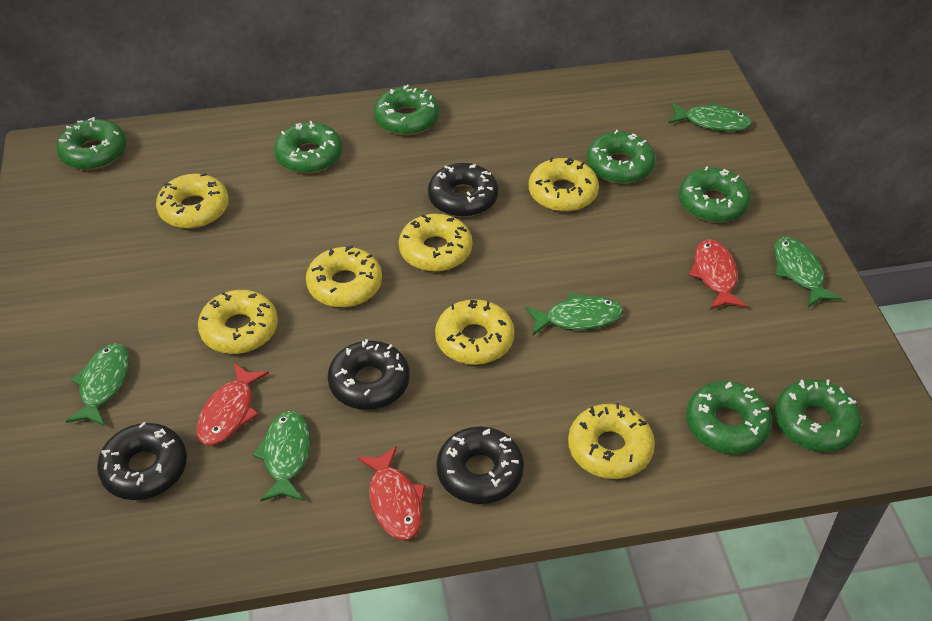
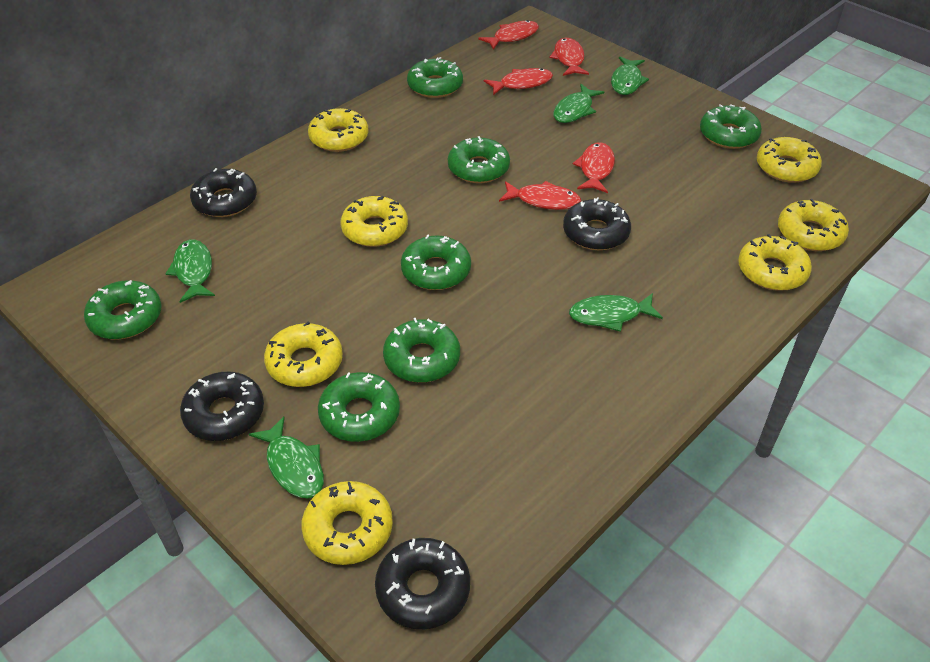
red fish: 3 -> 5

